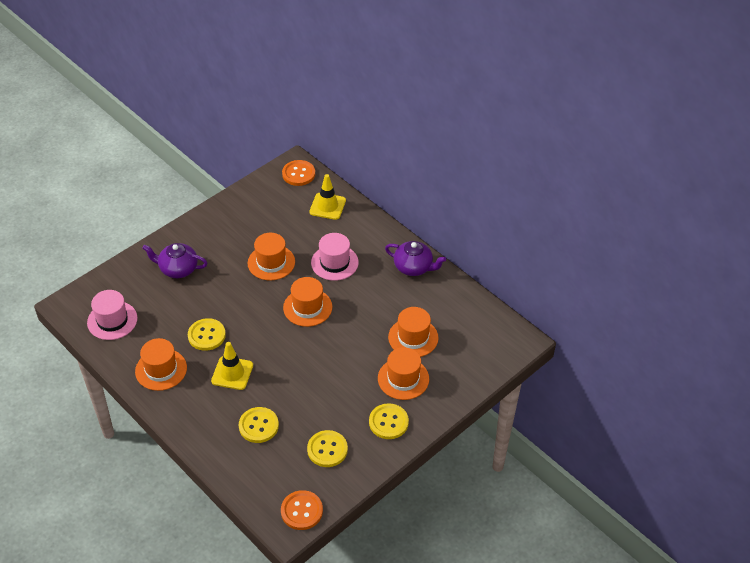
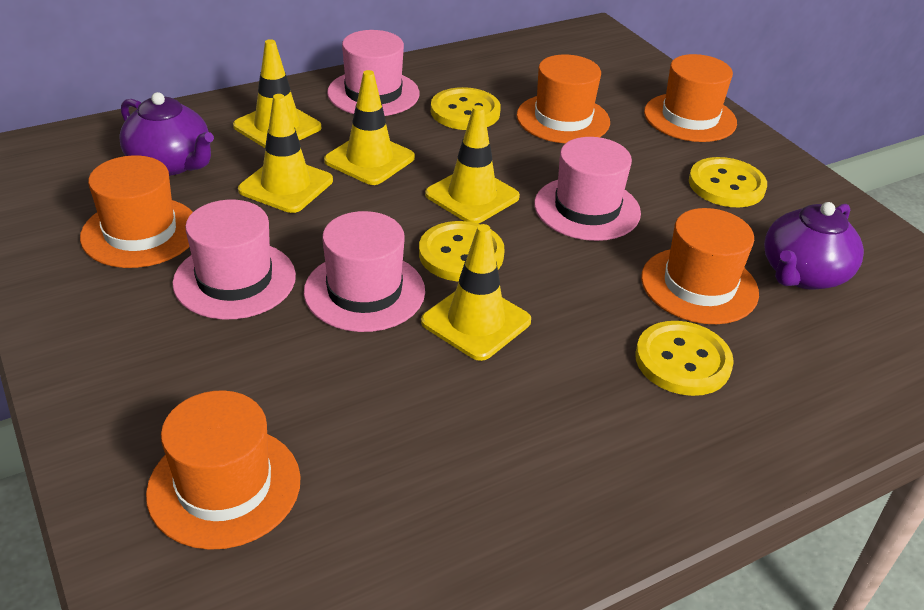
orange button: 2 -> 0
pink hat: 2 -> 4
yellow traffic cone: 2 -> 5

